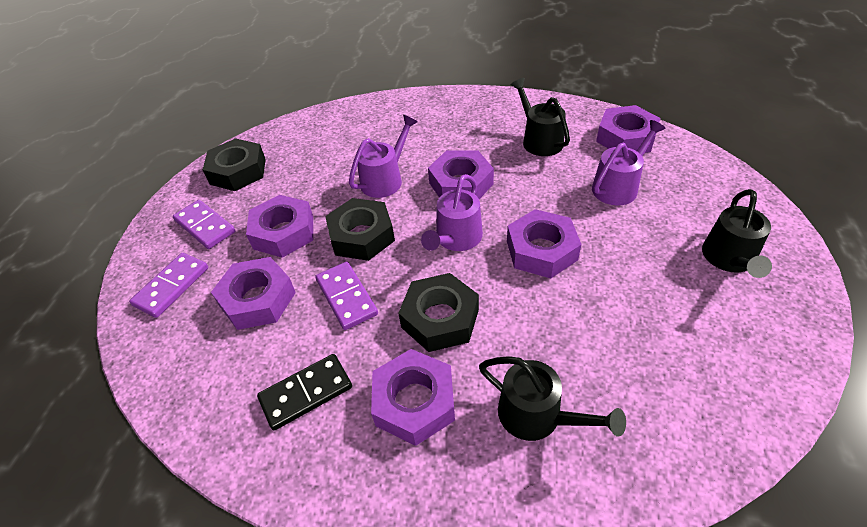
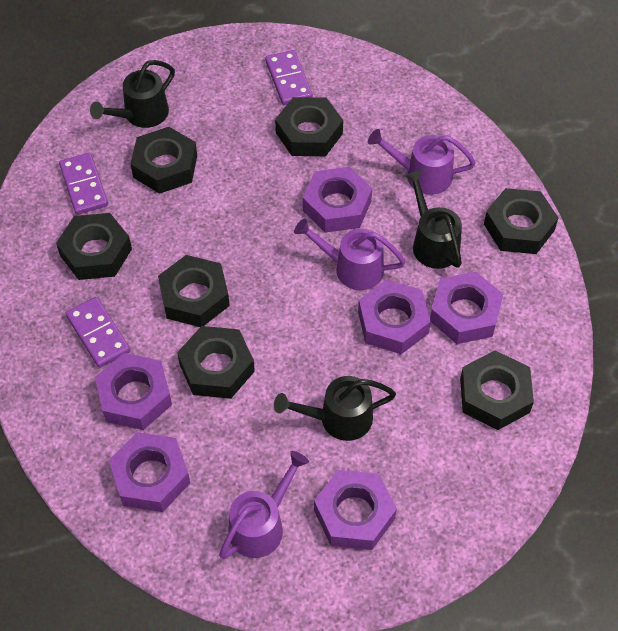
black domino: 1 -> 0
black nut: 3 -> 7

